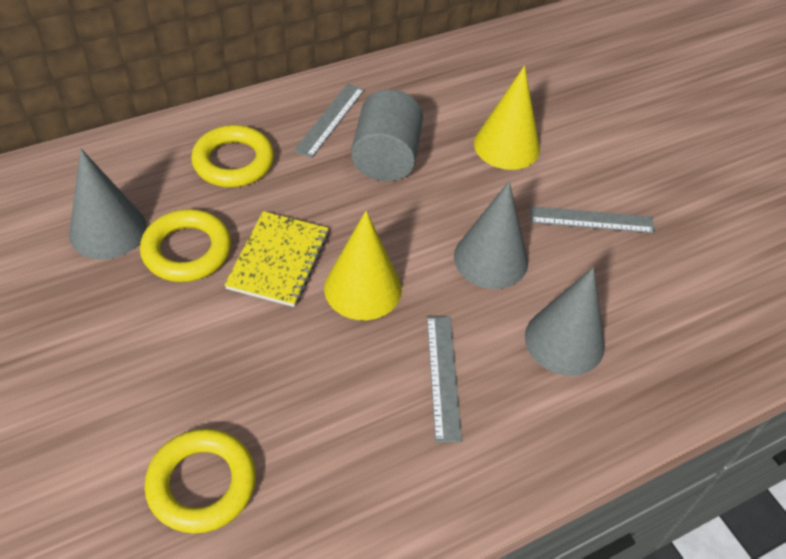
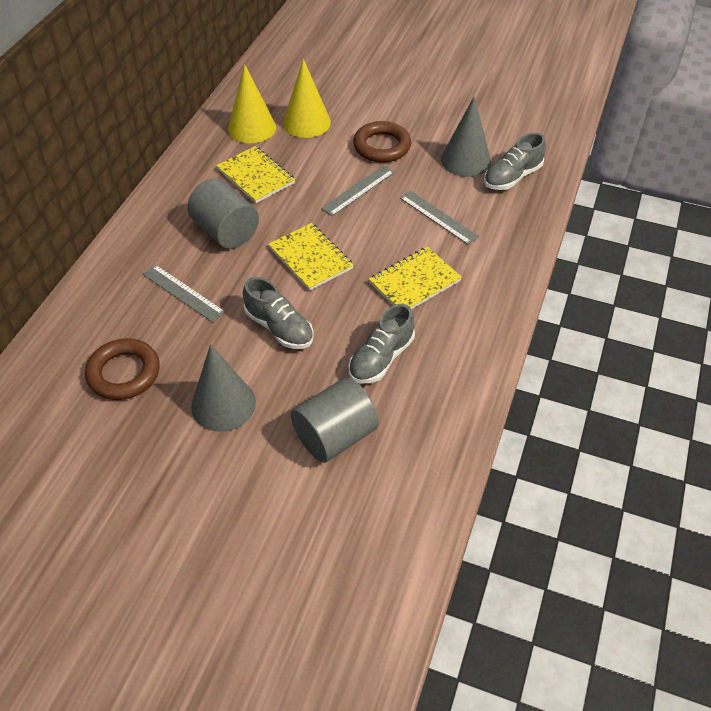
brown ring: 0 -> 2
grey cone: 3 -> 2
grey cylinder: 1 -> 2
grey shoe: 0 -> 3
yellow notebook: 1 -> 3
yellow ring: 3 -> 0

